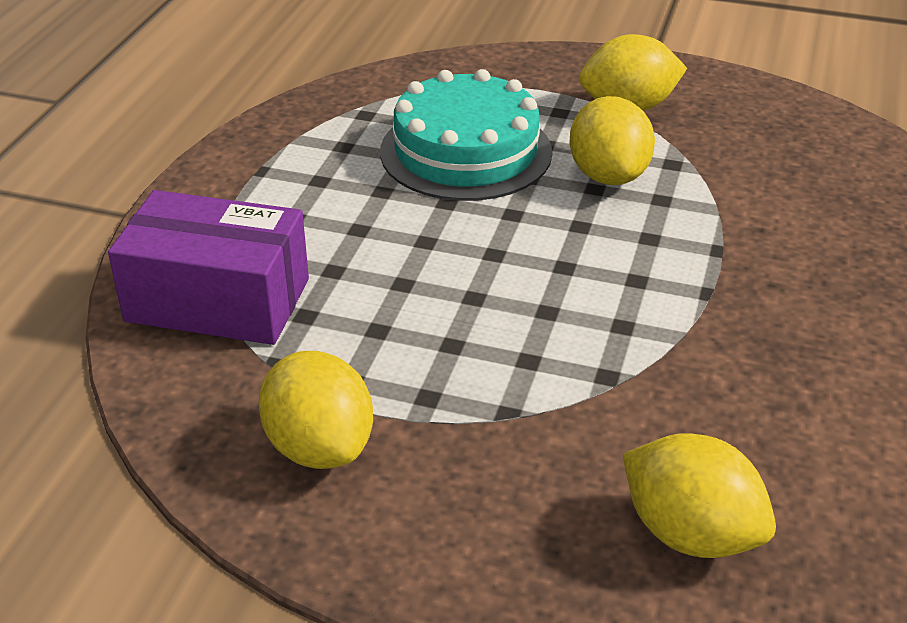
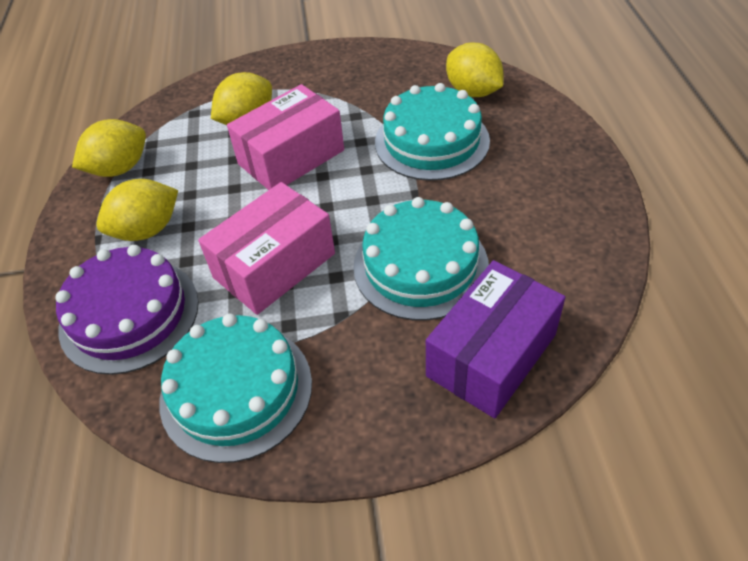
pink box: 0 -> 2
purple cake: 0 -> 1
turquoise cake: 1 -> 3

